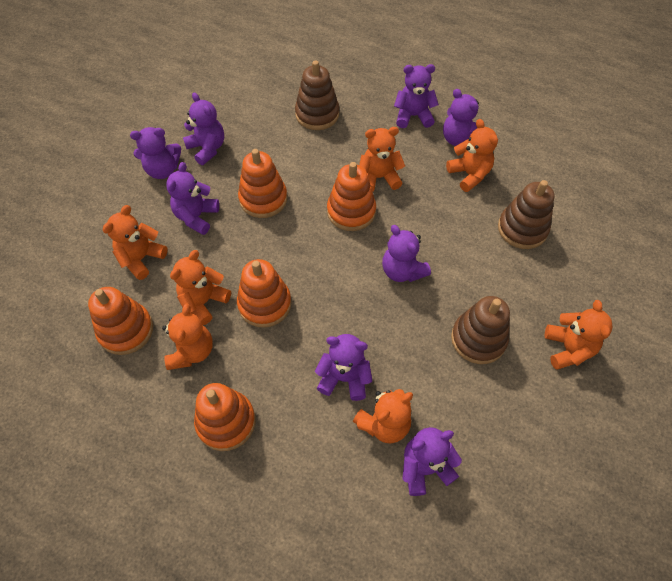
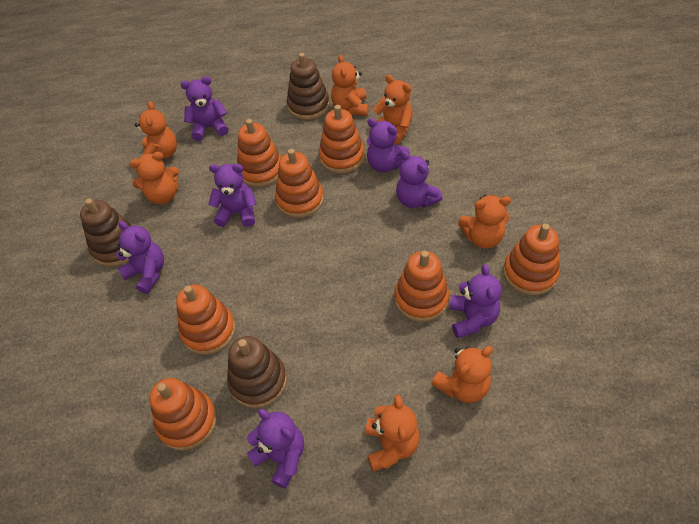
orange stacking toy: 5 -> 7
purple teddy bear: 8 -> 7

